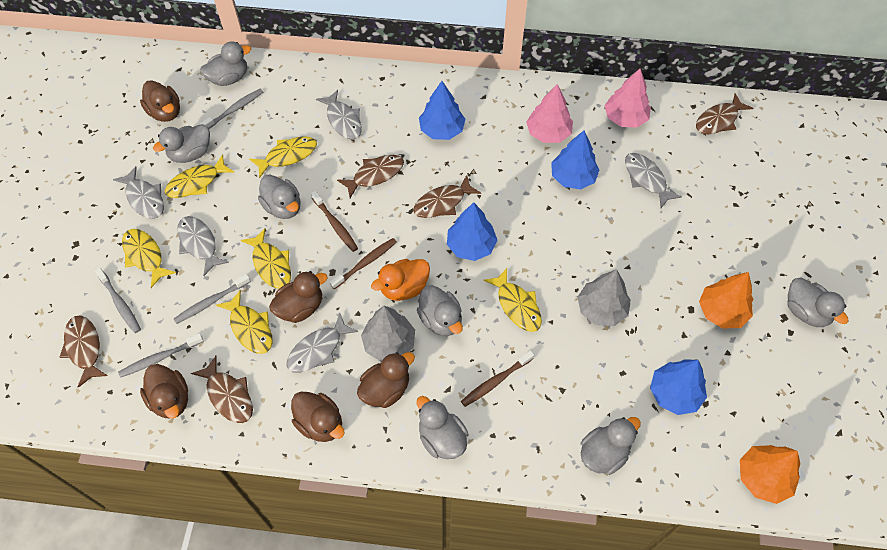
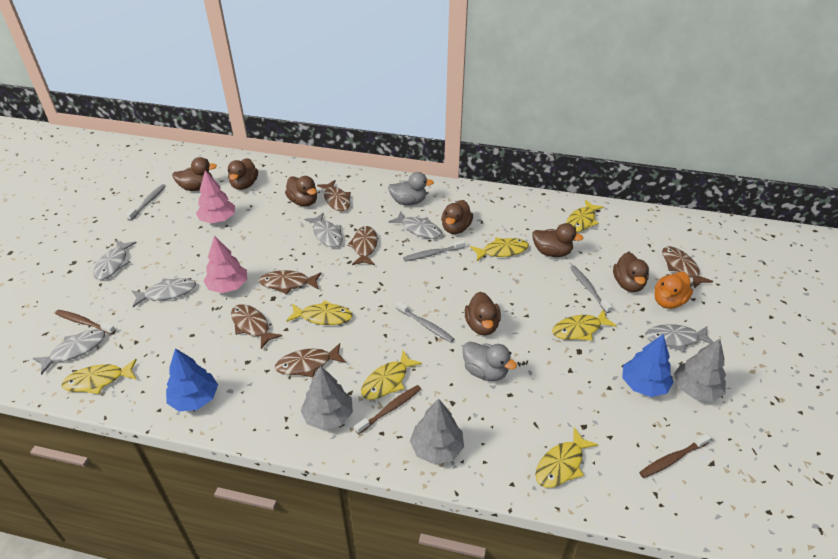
blue tree: 4 -> 2
brown duck: 5 -> 7
brown fish: 5 -> 6
grey duck: 7 -> 2
grey fish: 5 -> 6
grey tree: 2 -> 3
orange tree: 2 -> 0
yellow fish: 6 -> 7

